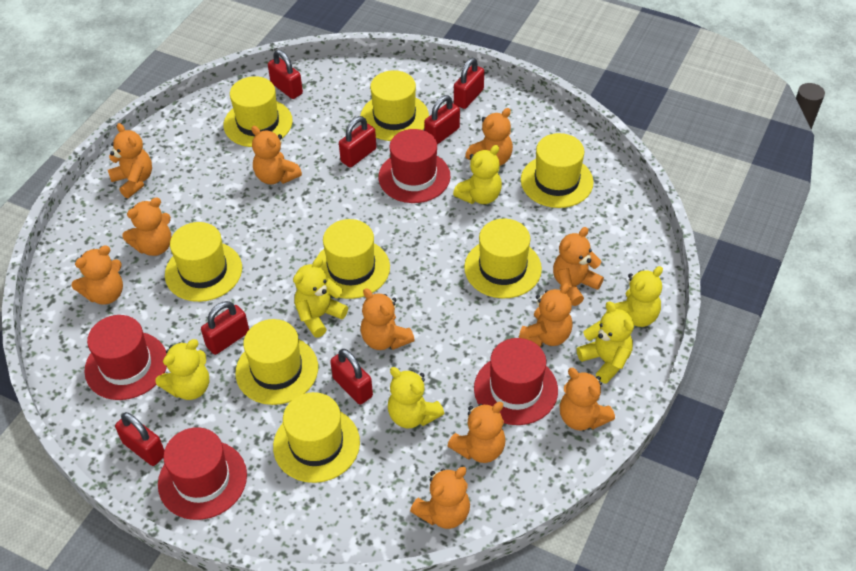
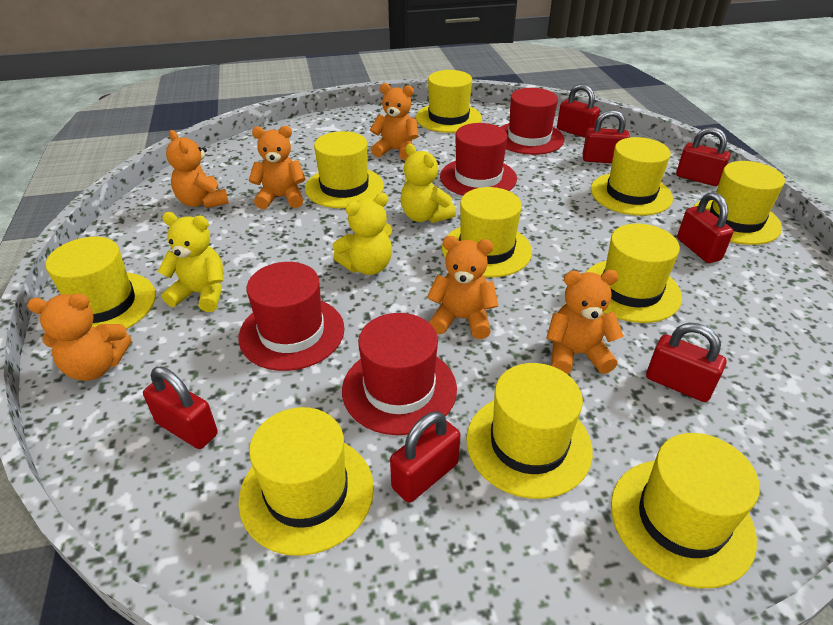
orange teddy bear: 11 -> 6
yellow hat: 8 -> 10
yellow teddy bear: 6 -> 3

